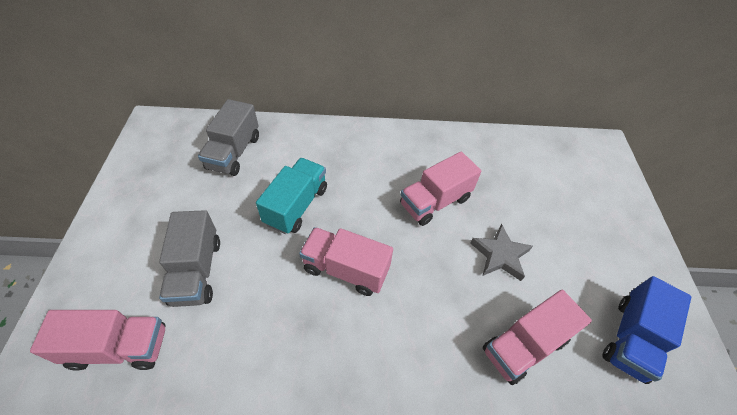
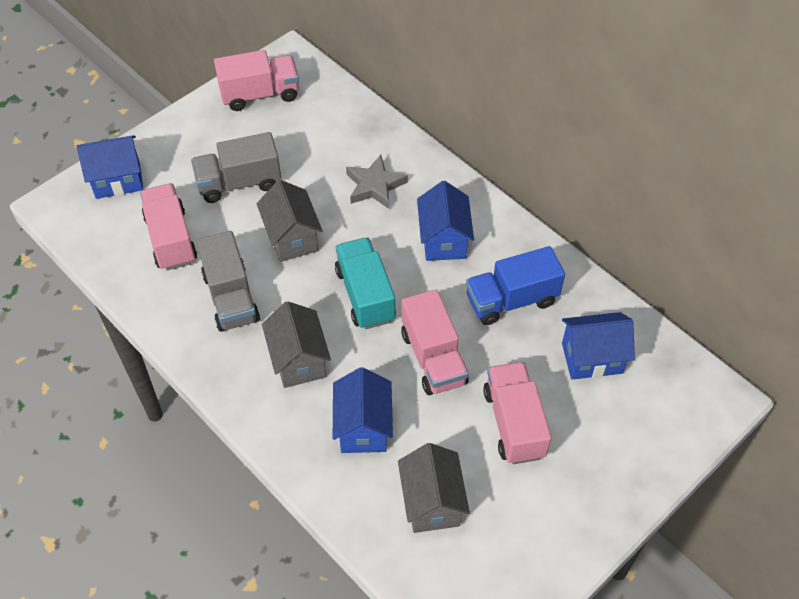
blue house: 0 -> 4
grey house: 0 -> 3

